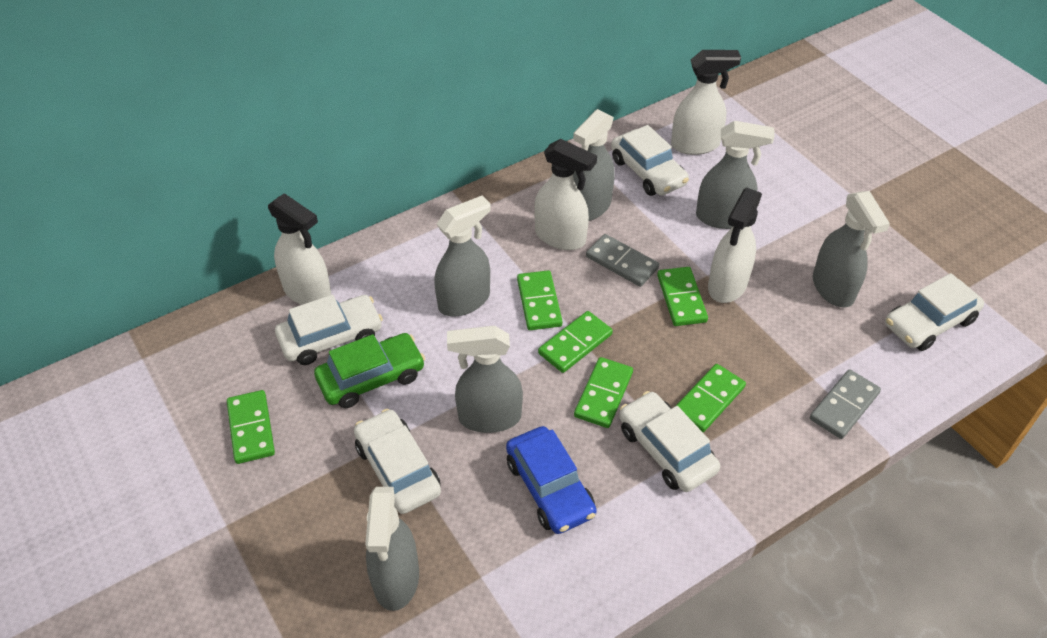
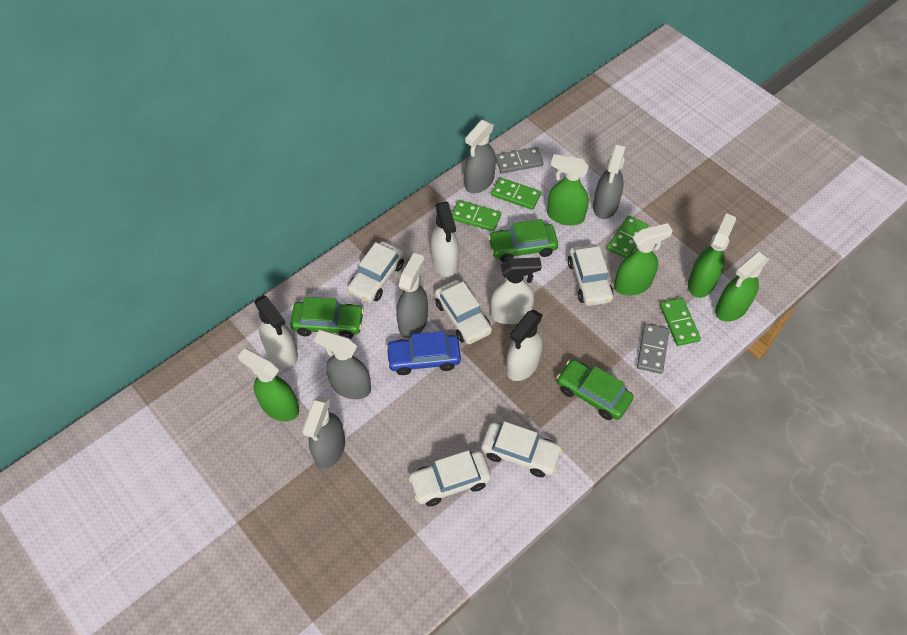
green car: 1 -> 3
green domino: 6 -> 4
green spray bottle: 0 -> 5
grey spray bottle: 6 -> 5

